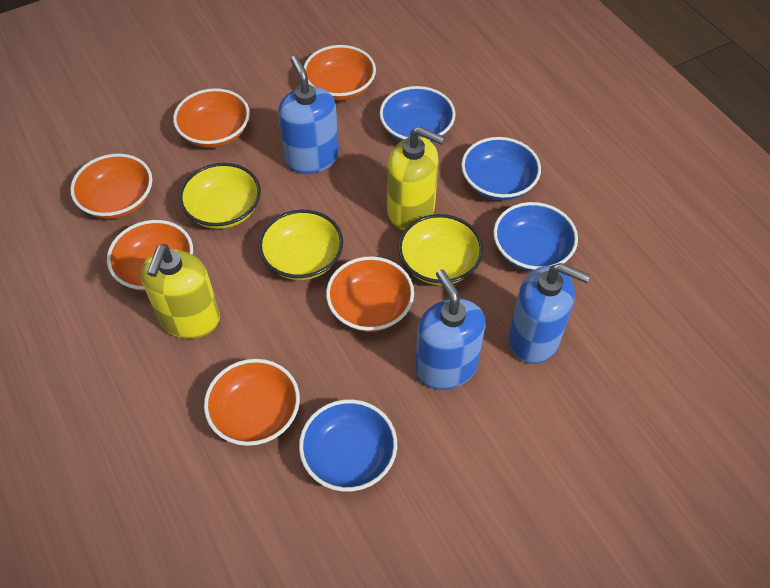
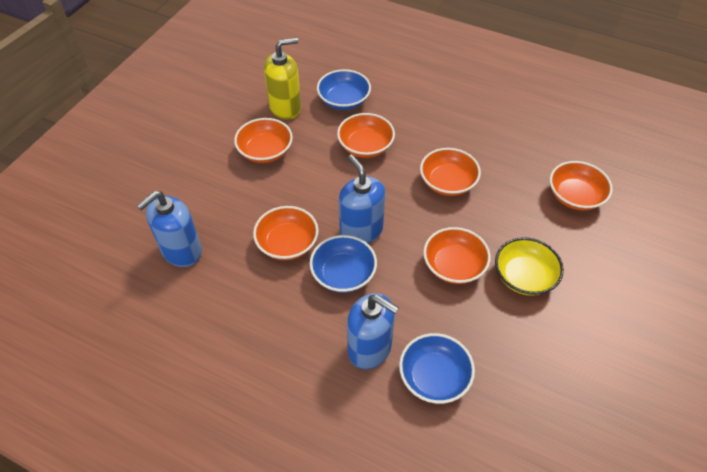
blue bowl: 4 -> 3
yellow bowl: 3 -> 1
yellow soap dispenser: 2 -> 1

